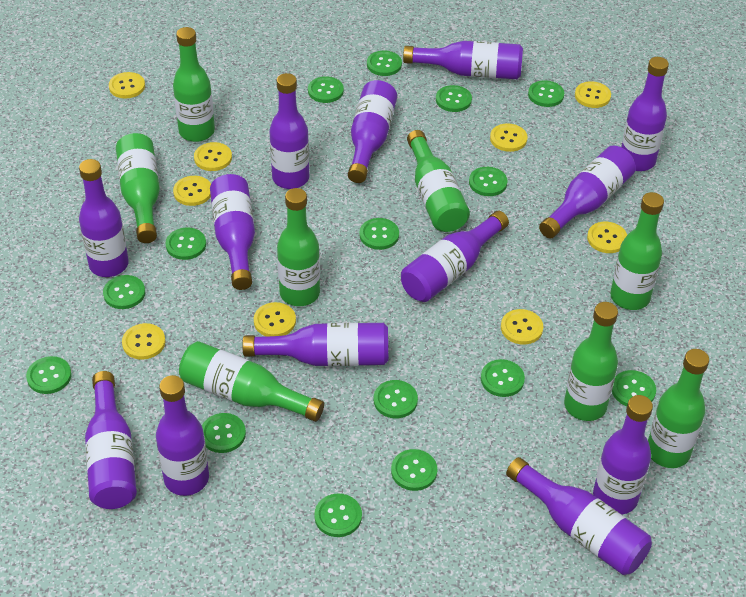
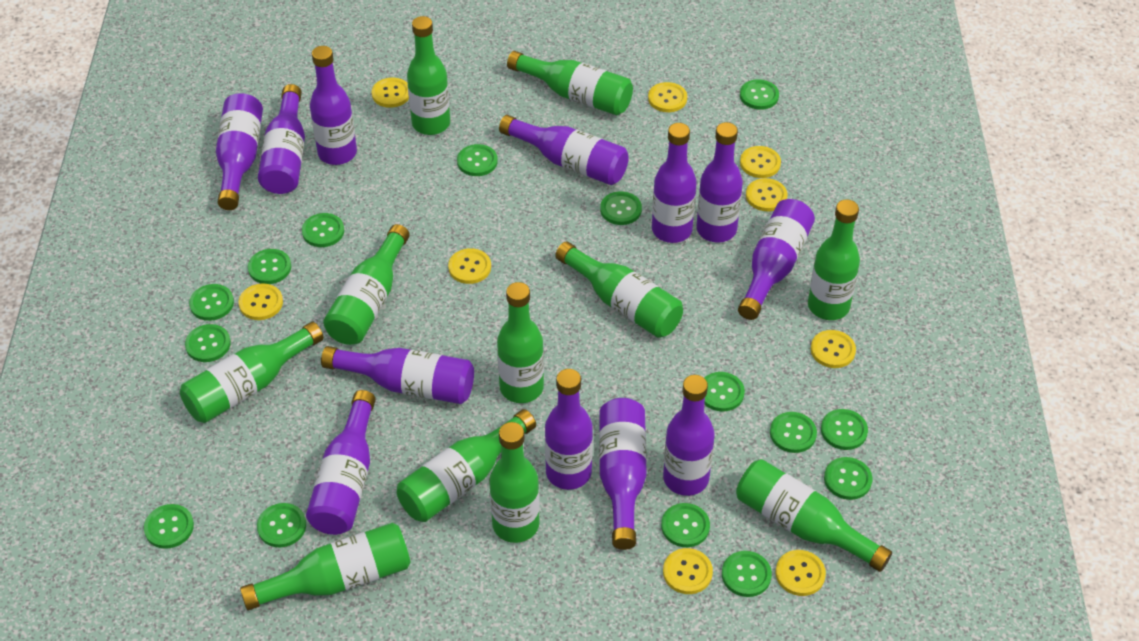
green bottle: 8 -> 11
purple bottle: 13 -> 12

